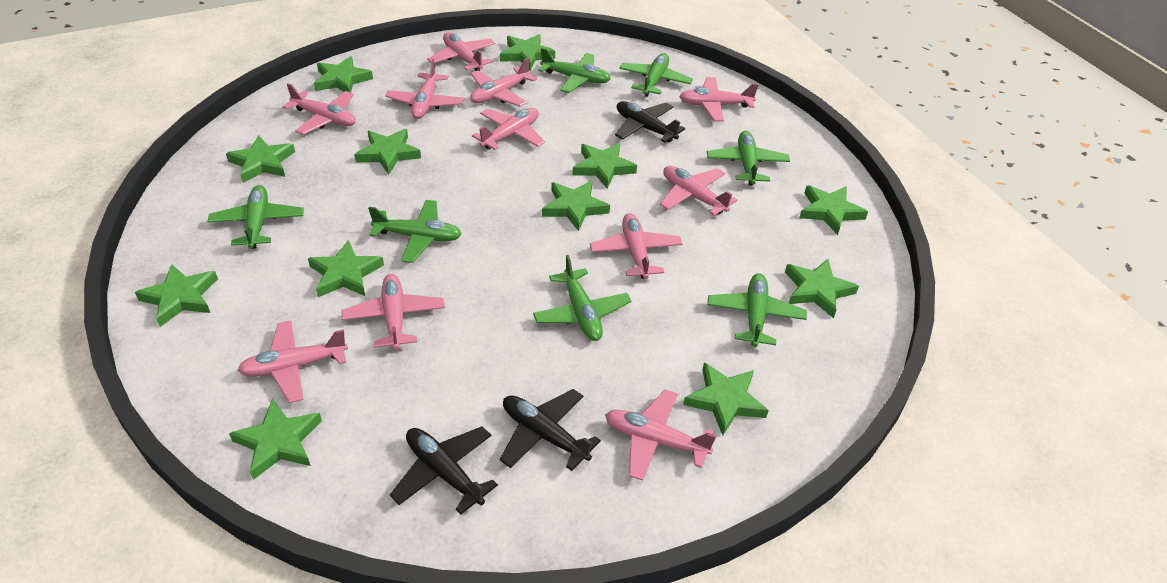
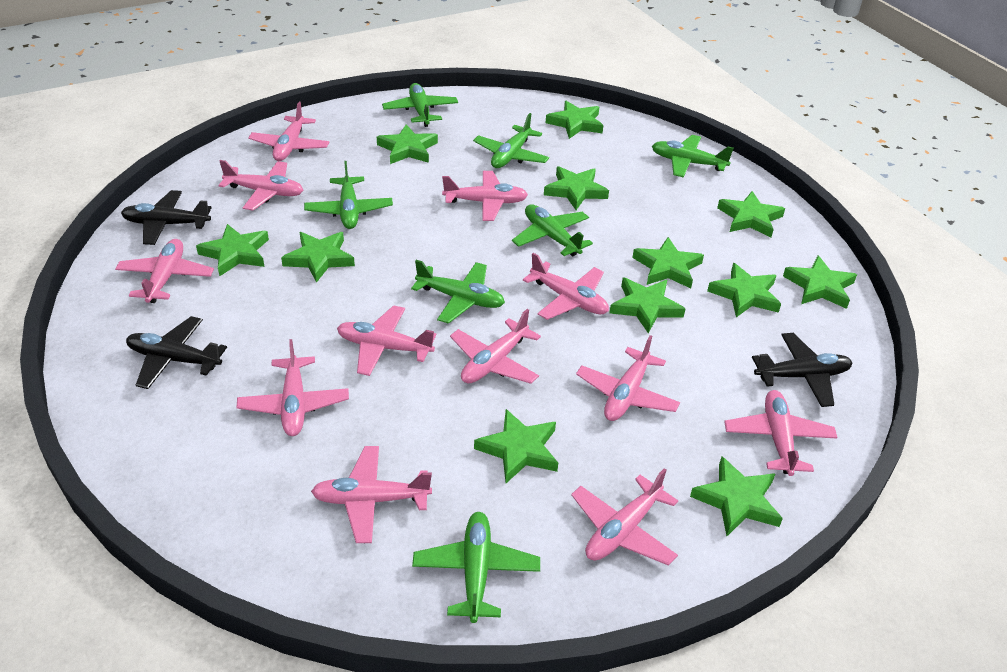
pink plane: 11 -> 12

